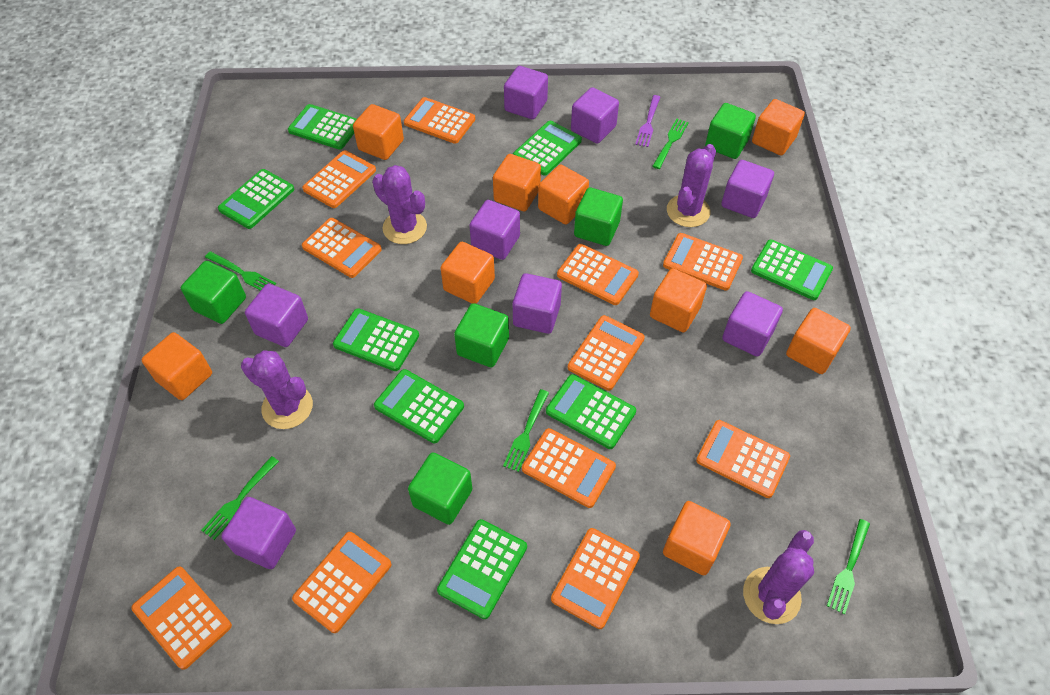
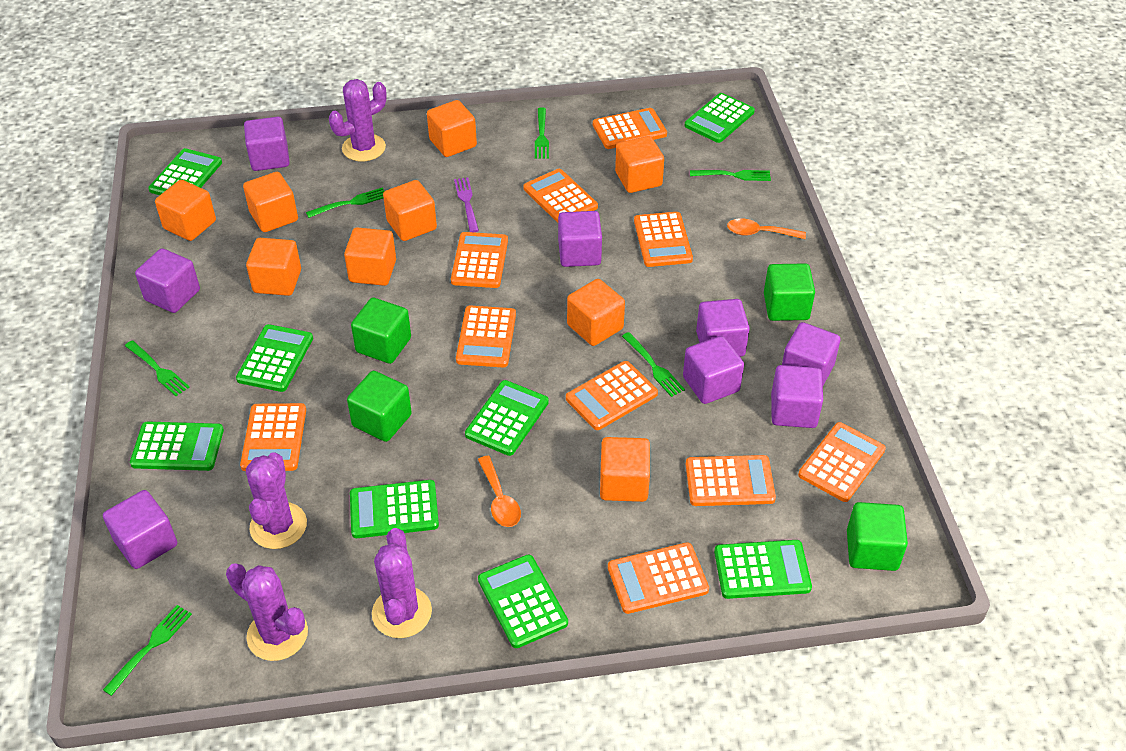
green cube: 5 -> 4
green fork: 5 -> 6
orange calculator: 11 -> 10
orange spoon: 0 -> 2

